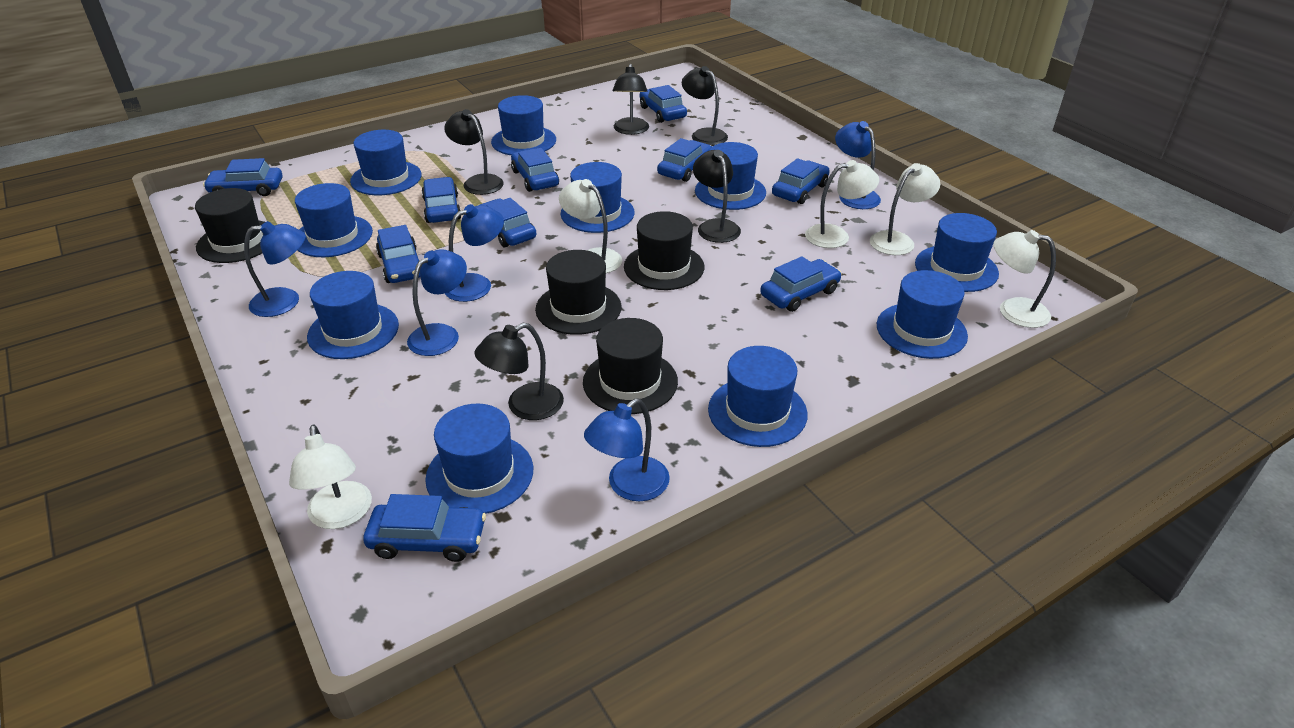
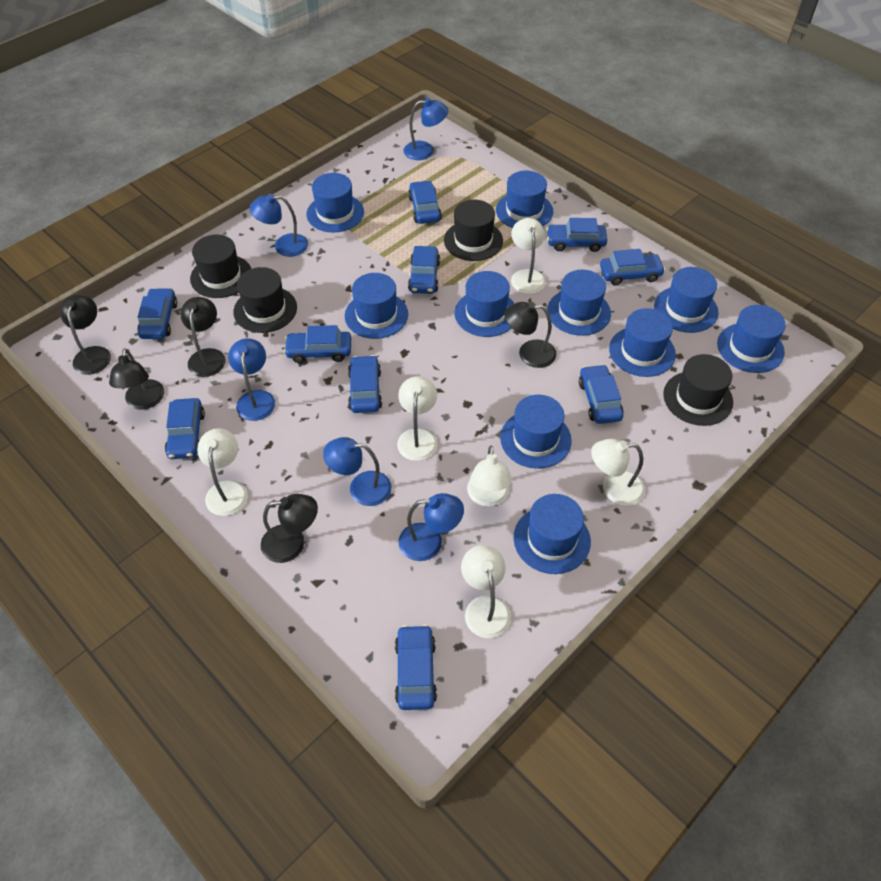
white lamp: 5 -> 6

